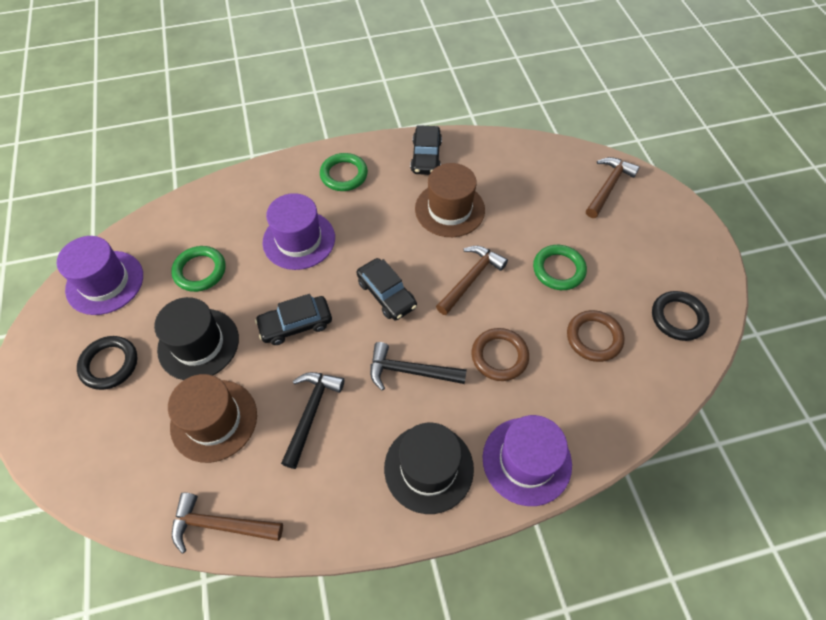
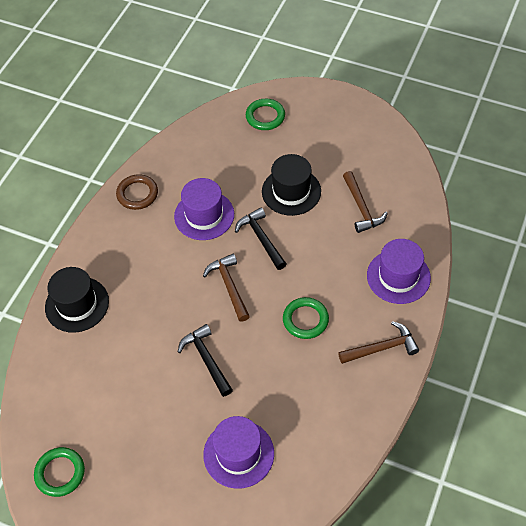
black car: 3 -> 0
black ring: 2 -> 0
brown hat: 2 -> 0
brown ring: 2 -> 1

